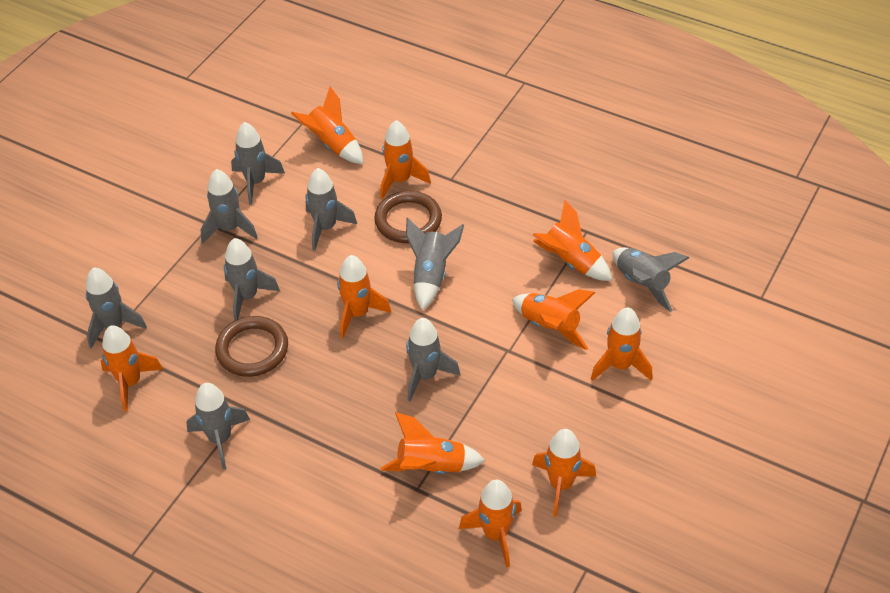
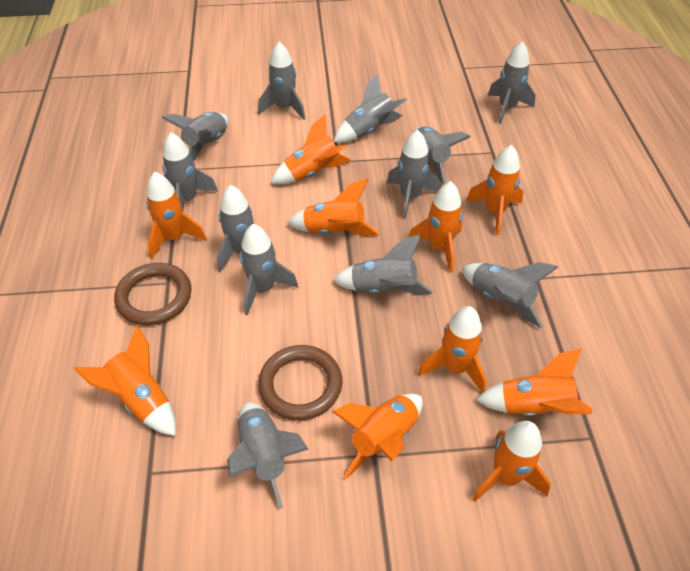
grey rocket: 9 -> 12

